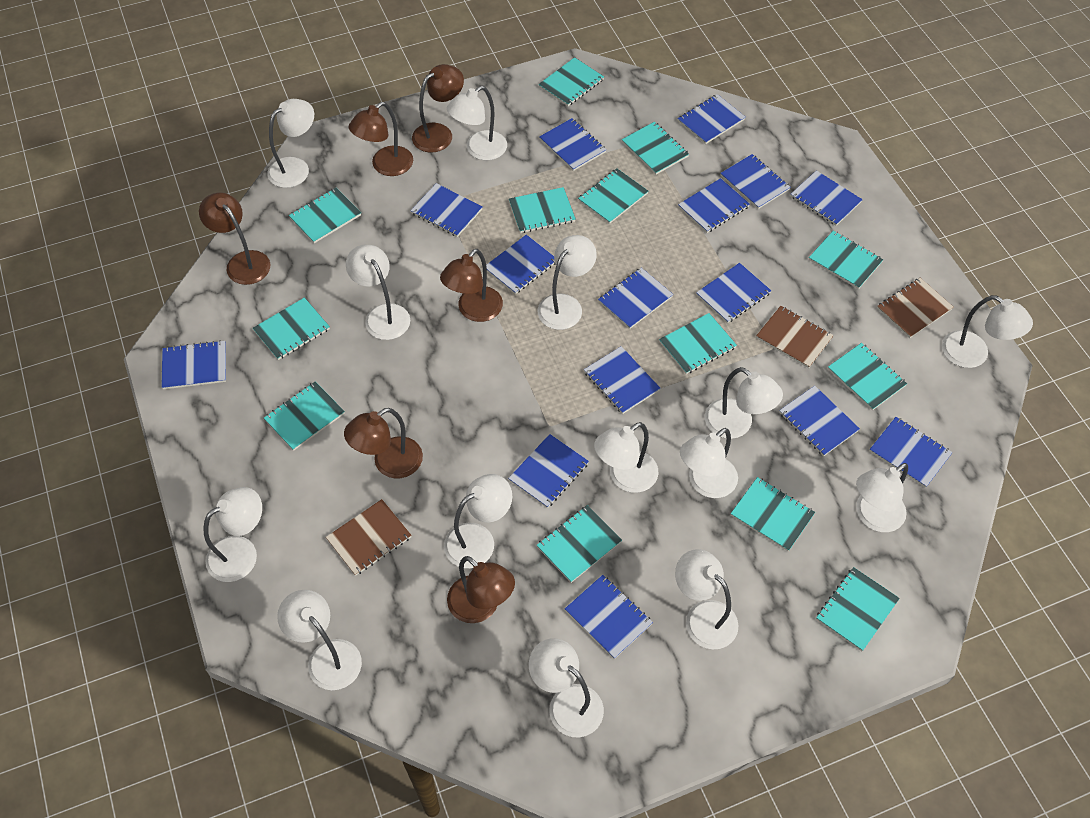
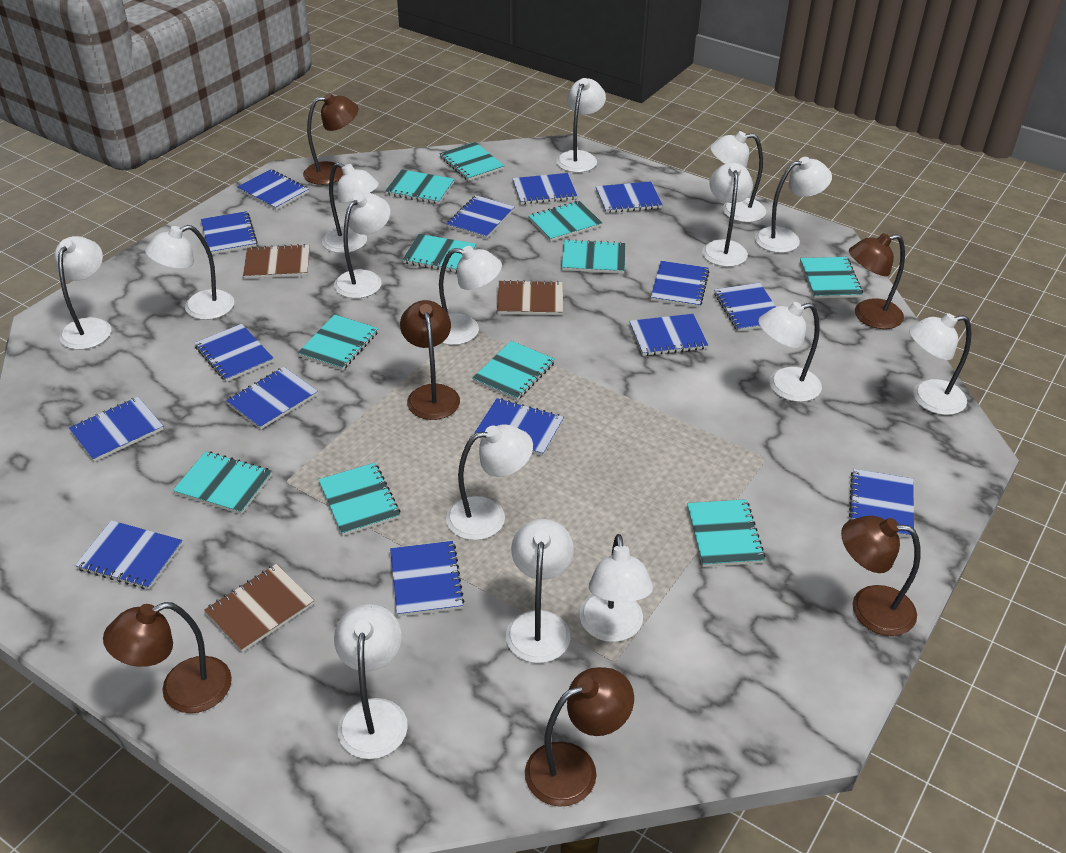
turquoise notebook: 13 -> 11
white lamp: 14 -> 15

